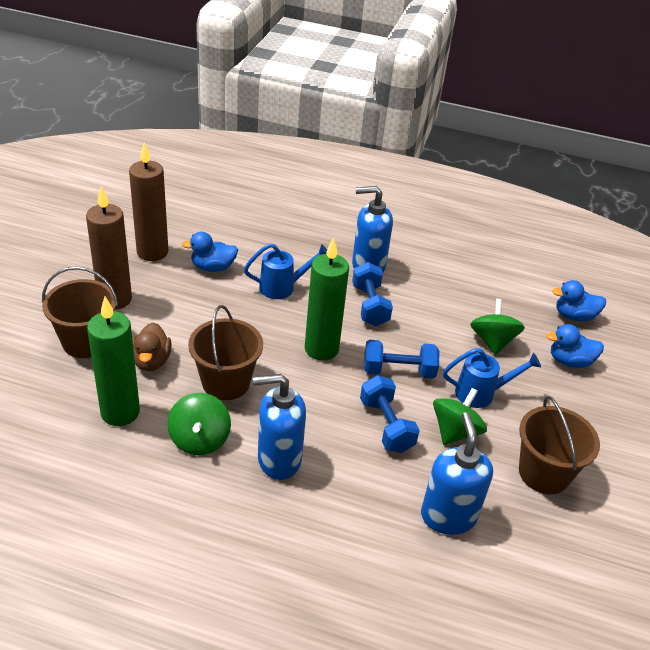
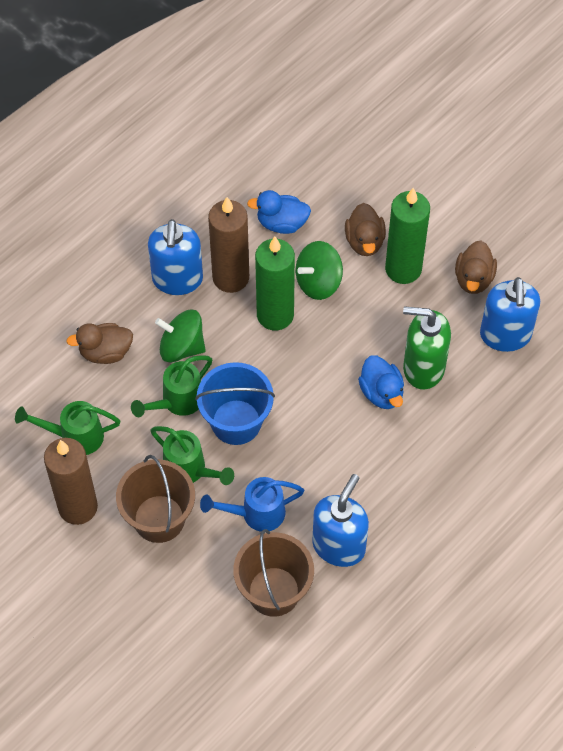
blue bucket: 0 -> 1
blue duck: 3 -> 2
blue dumbbell: 3 -> 0
blue watering can: 2 -> 1
brown bucket: 3 -> 2
brown duck: 1 -> 3
green soap dispenser: 0 -> 1
green spinning top: 3 -> 2
green watering can: 0 -> 3

